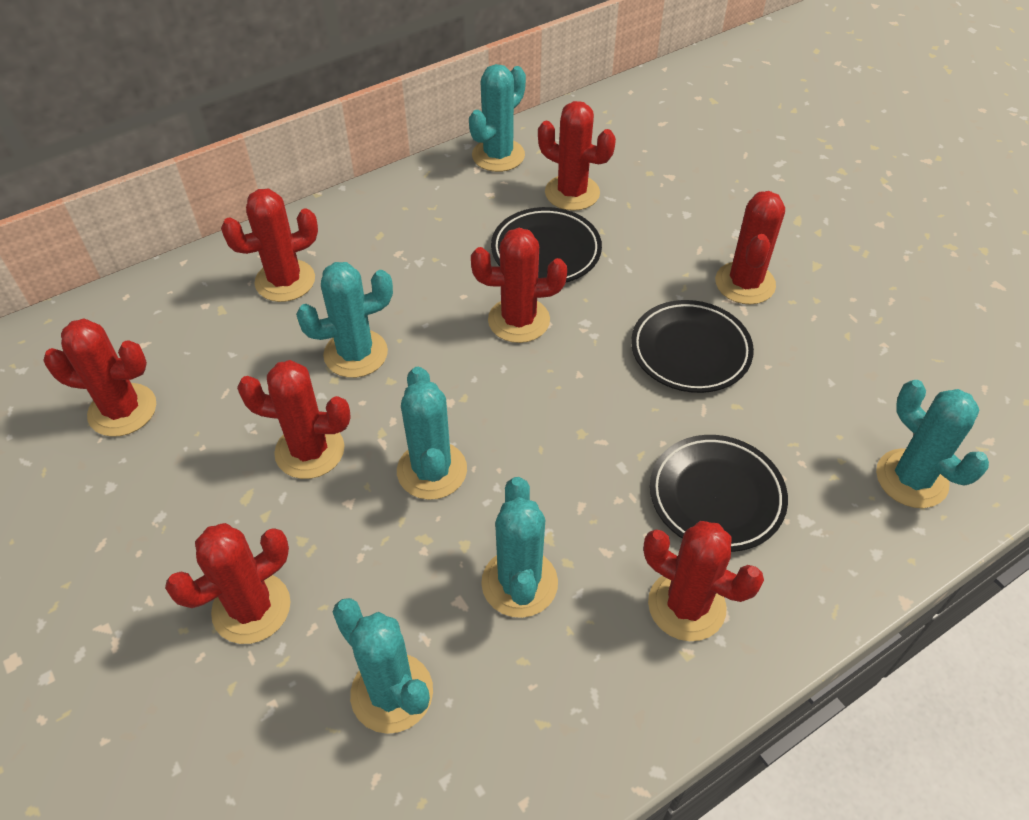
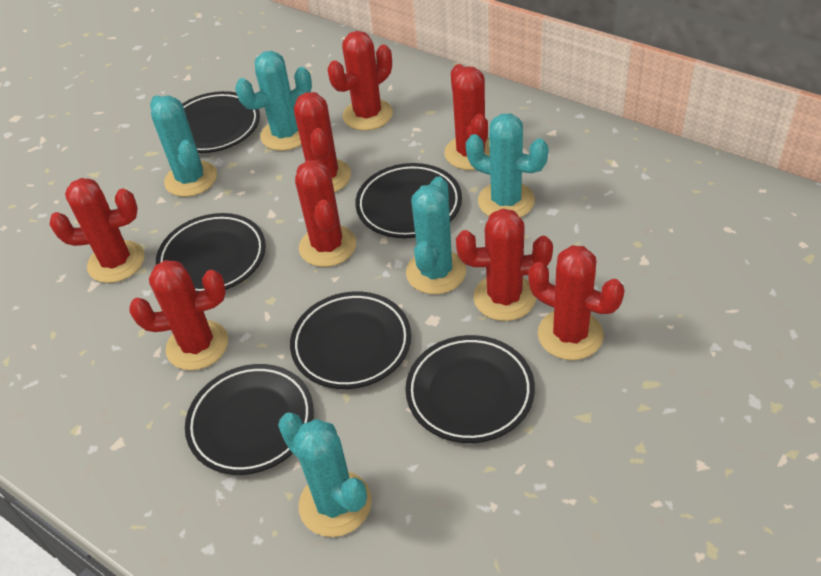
black plate: 3 -> 6
turquoise cactus: 6 -> 5

